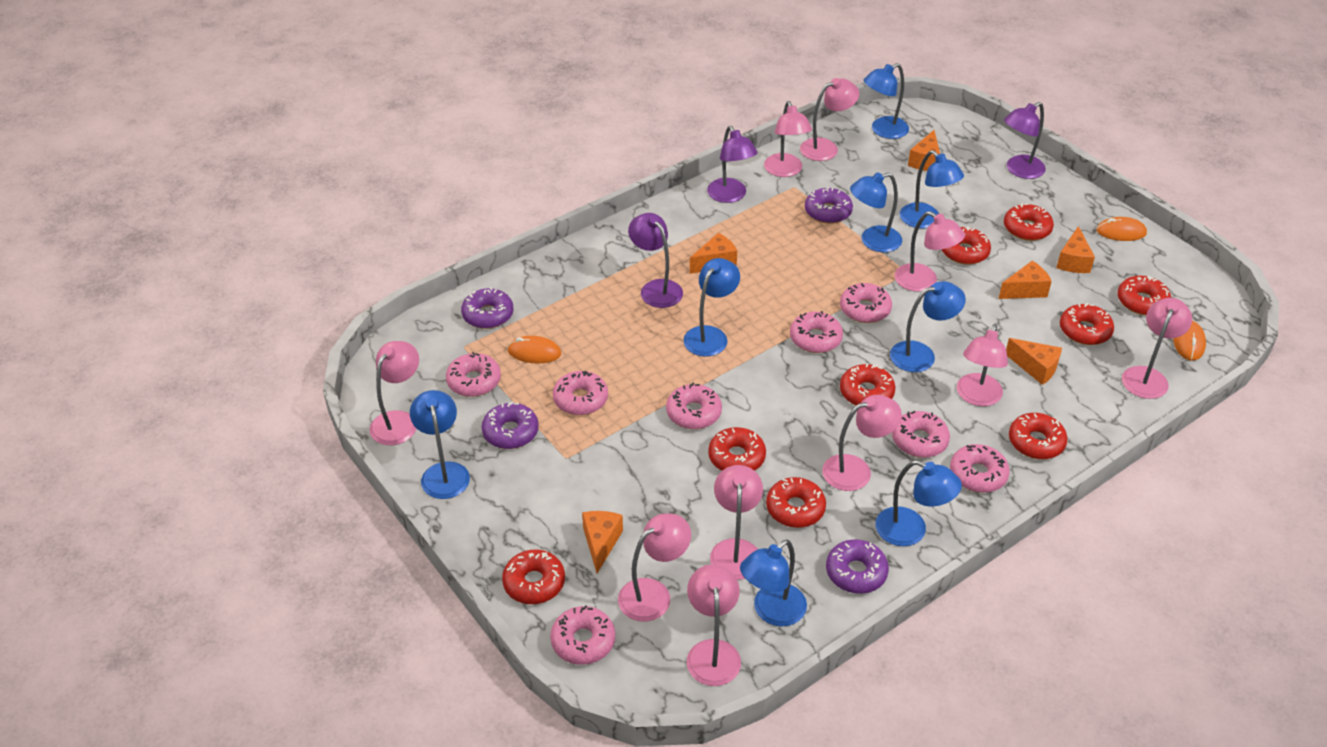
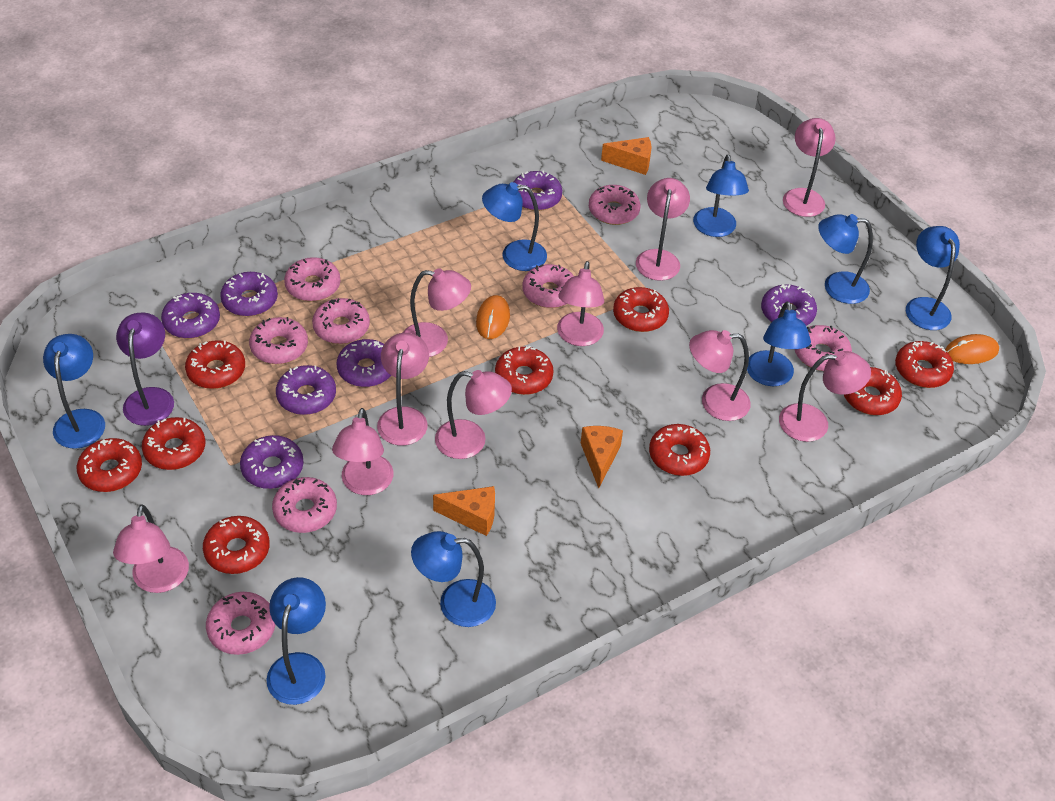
orange cheese: 6 -> 3
orange mouse: 3 -> 2
purple donut: 4 -> 7
purple lamp: 3 -> 1

